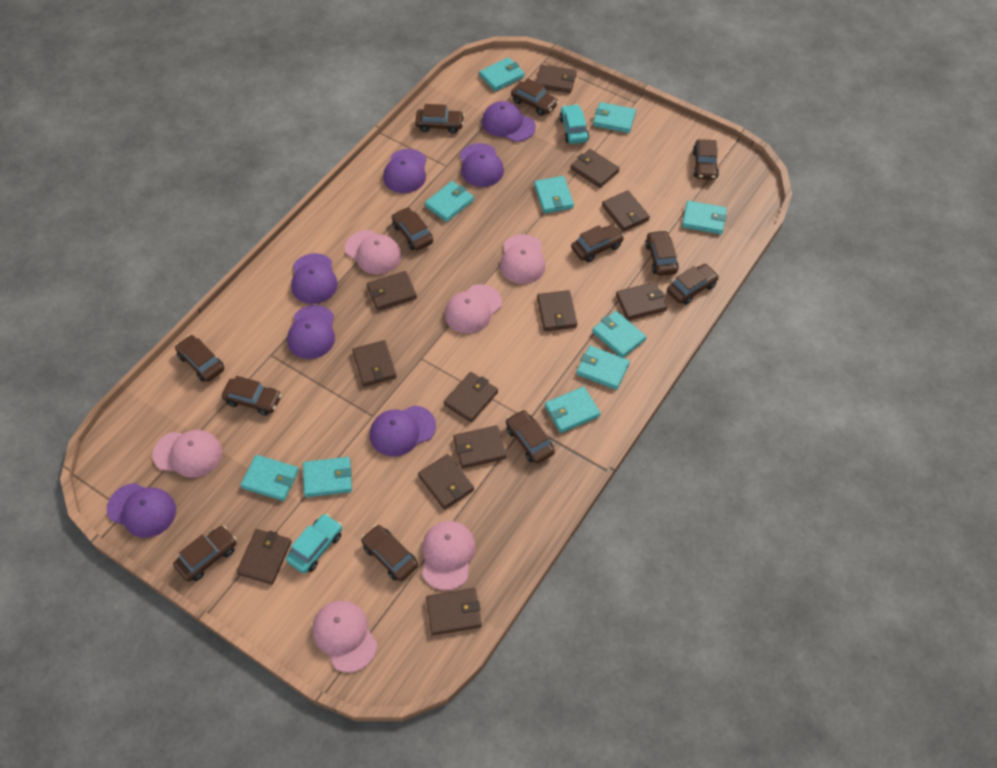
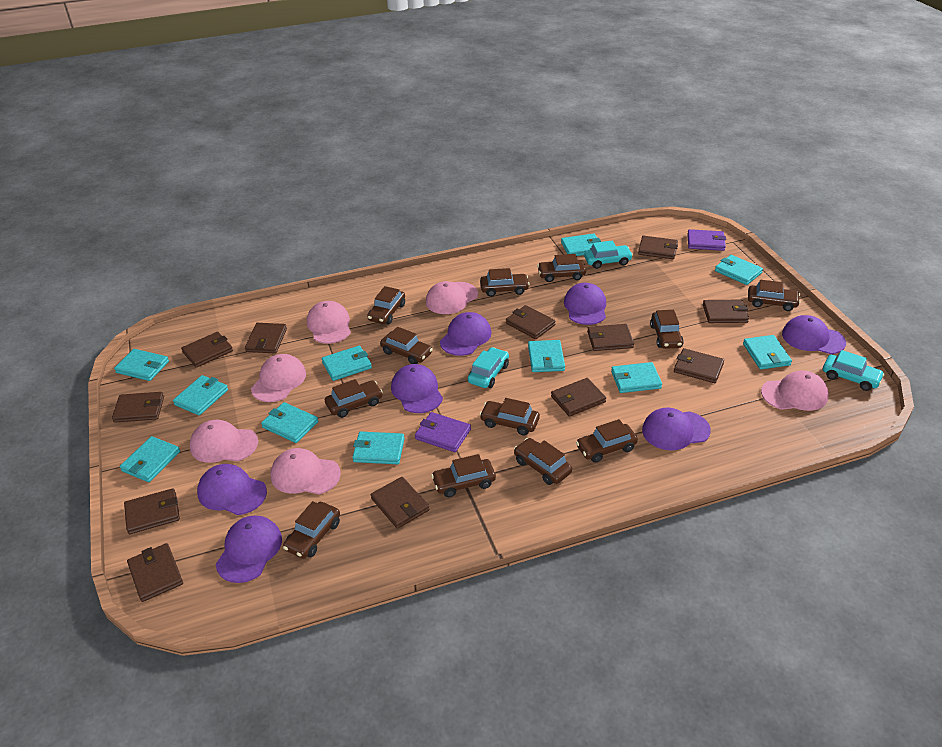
purple wallet: 0 -> 2
turquoise car: 2 -> 3
turquoise wallet: 10 -> 11

